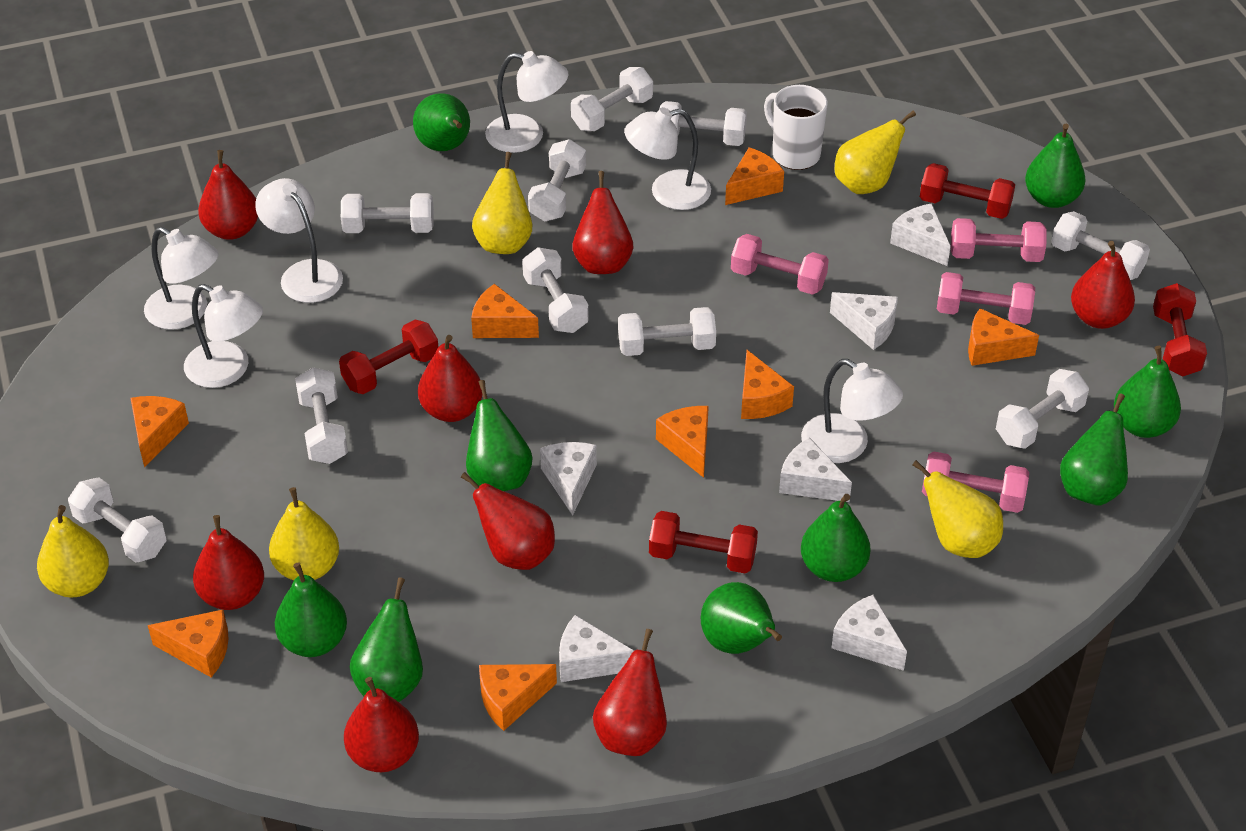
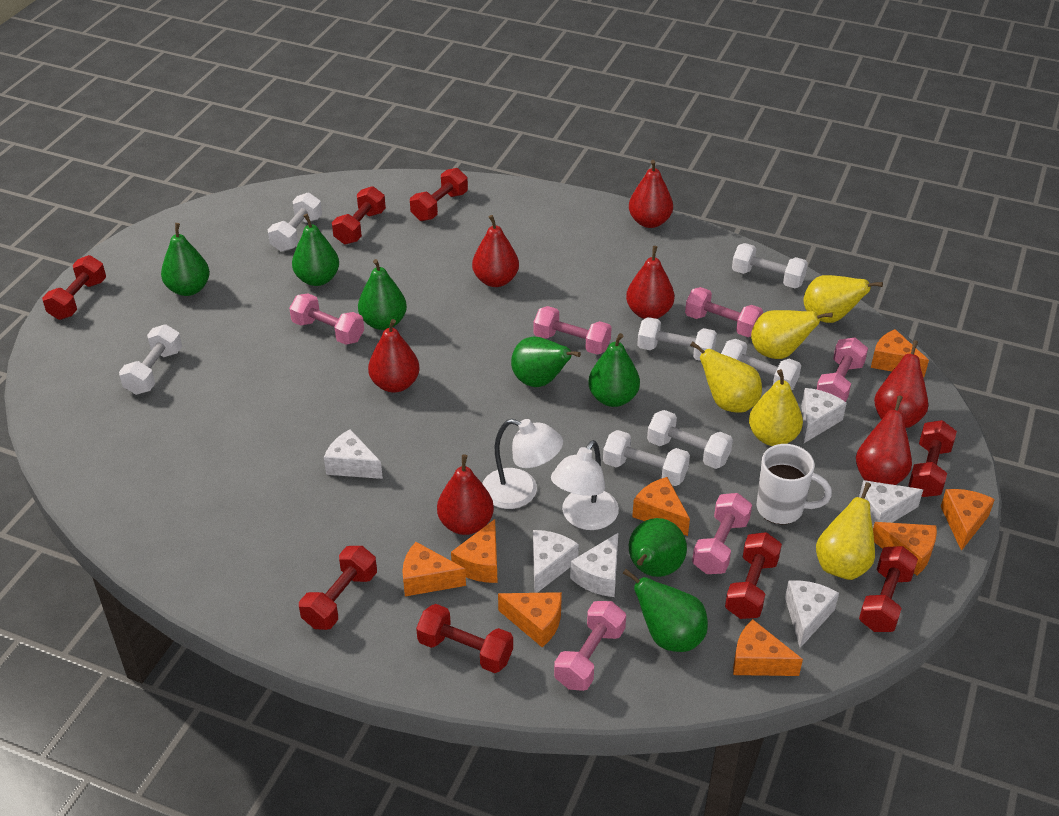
green pear: 9 -> 7
pink dumbbell: 4 -> 6
red dumbbell: 4 -> 8
red pear: 8 -> 7
white dumbbell: 10 -> 7
white lamp: 6 -> 2

